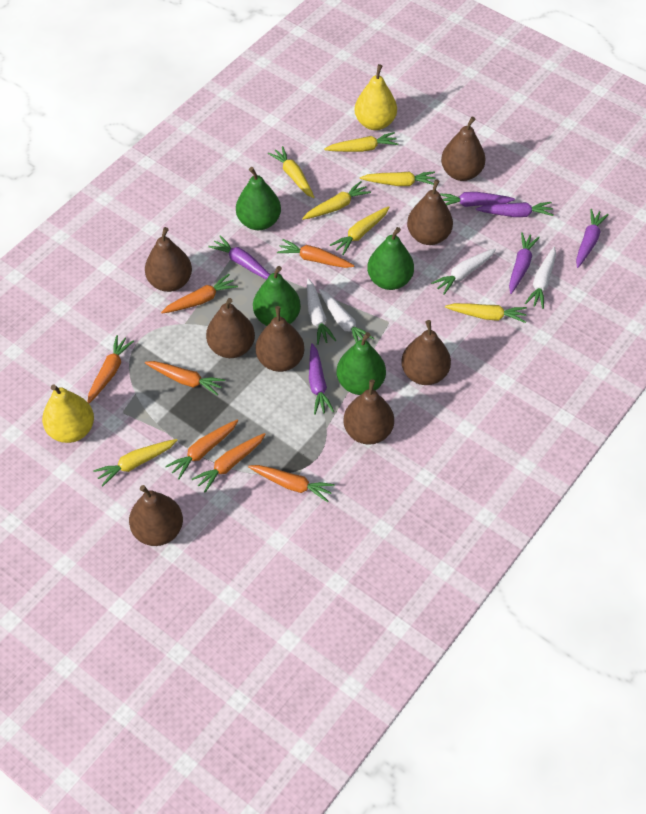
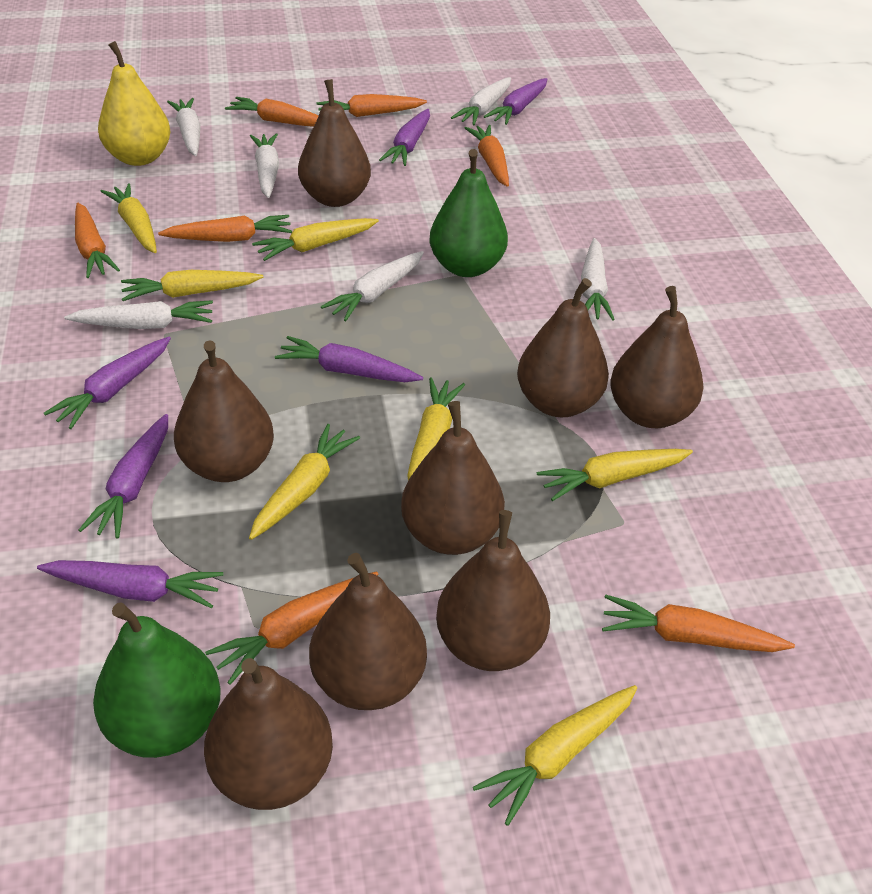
green pear: 4 -> 2
white carrot: 4 -> 6
yellow pear: 2 -> 1

